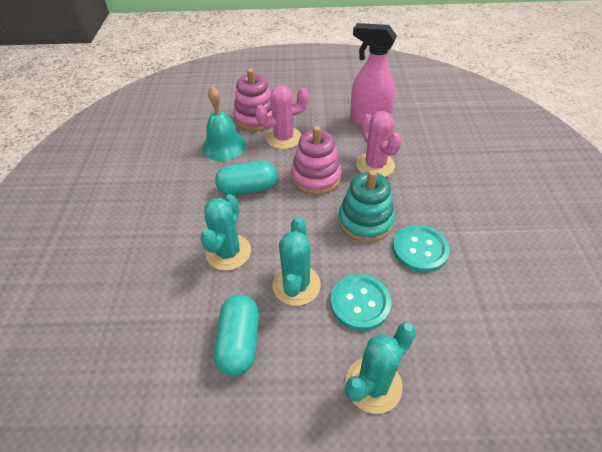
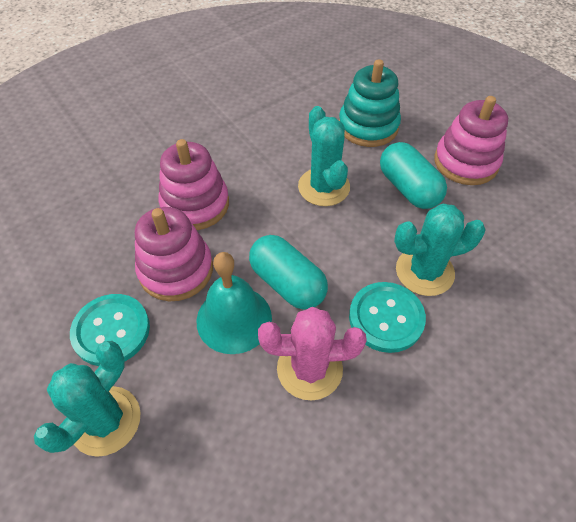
pink cactus: 2 -> 1
pink spray bottle: 1 -> 0
pink stacking toy: 2 -> 3

